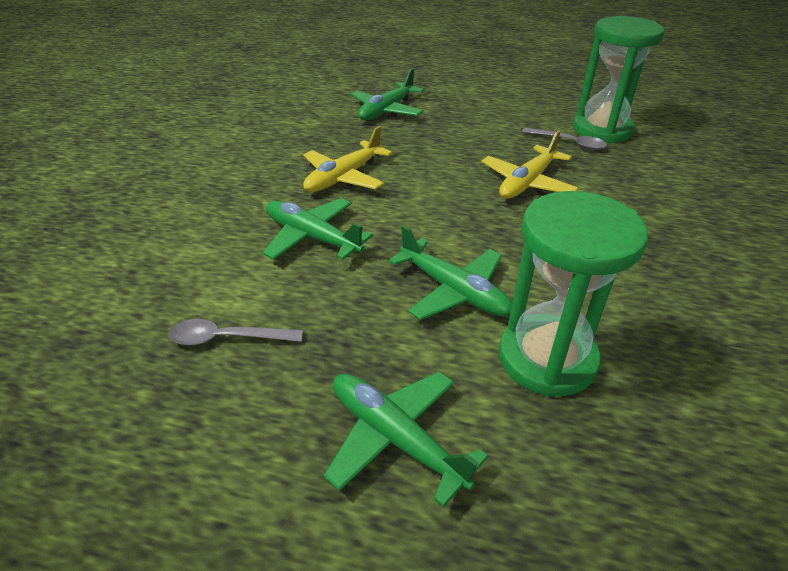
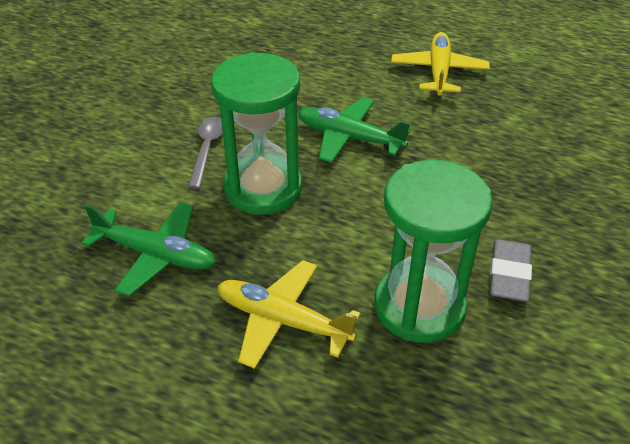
green plane: 4 -> 2
grey eraser: 0 -> 1
grey spoon: 2 -> 1

